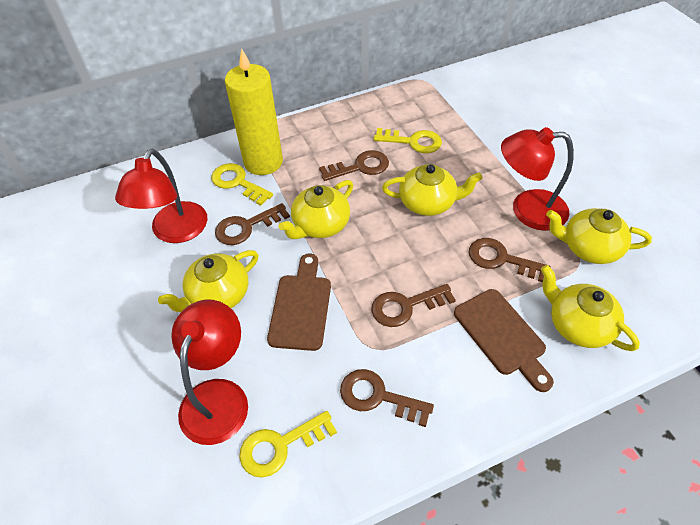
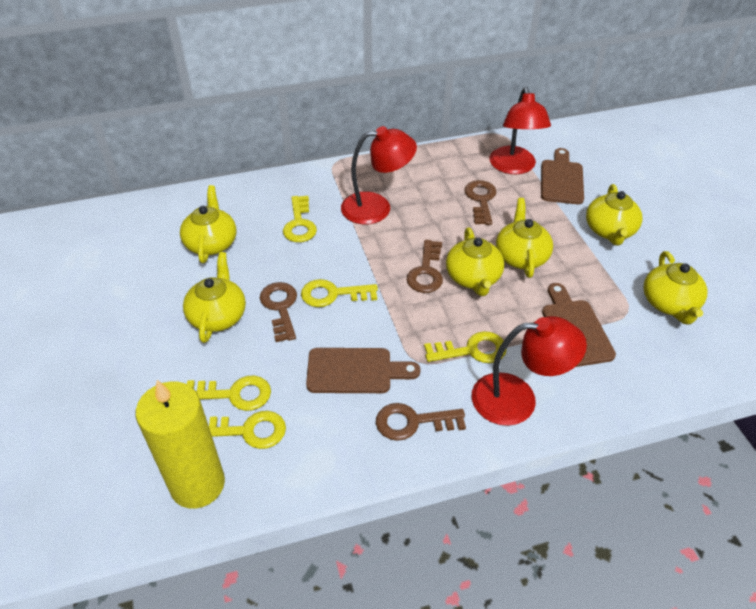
brown cutting board: 2 -> 3
brown key: 5 -> 4
yellow key: 3 -> 5
yellow teapot: 5 -> 6

